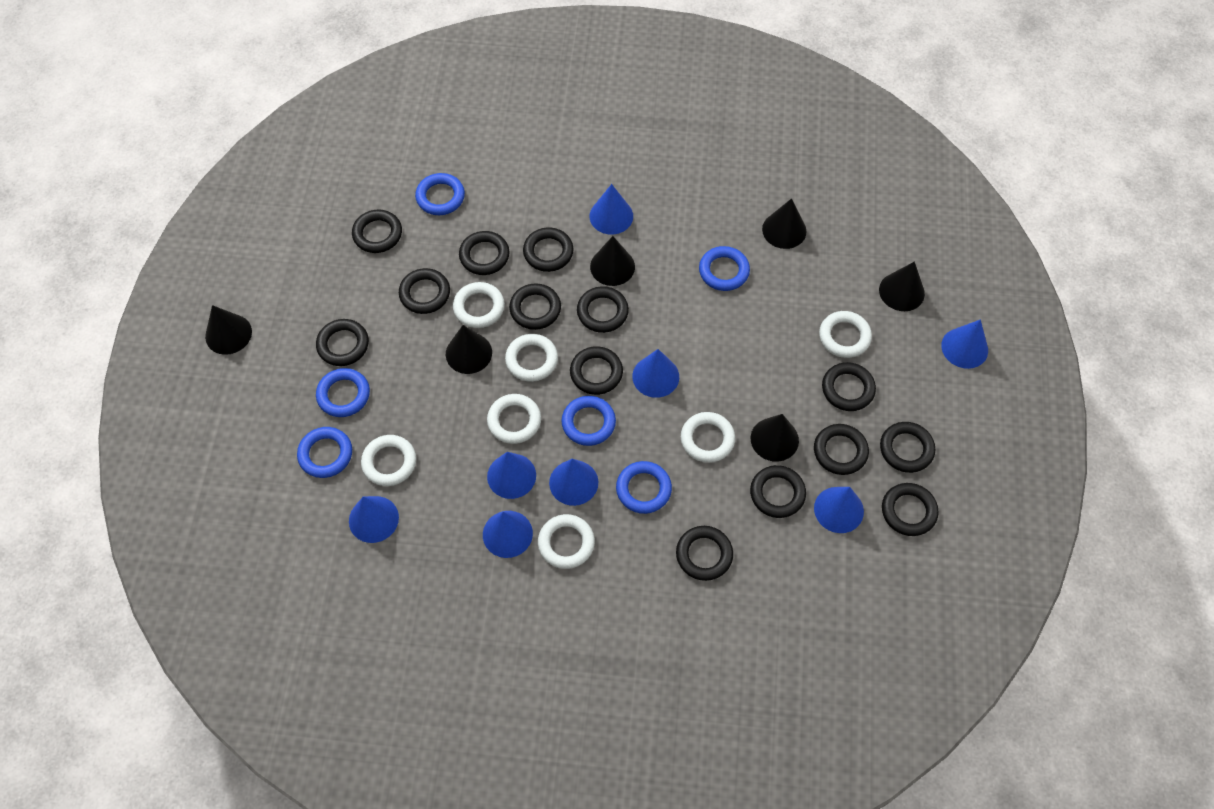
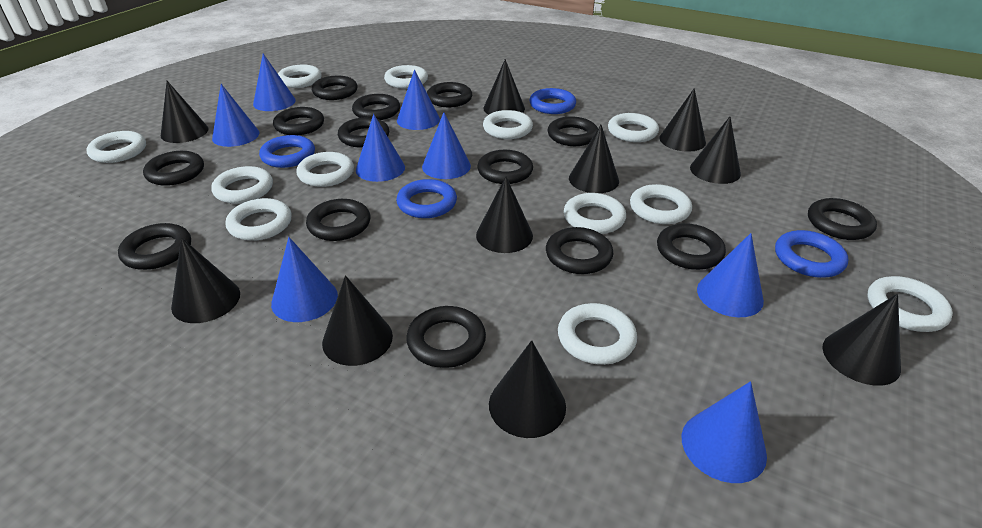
black cone: 6 -> 10
blue ring: 6 -> 4
white ring: 7 -> 12

